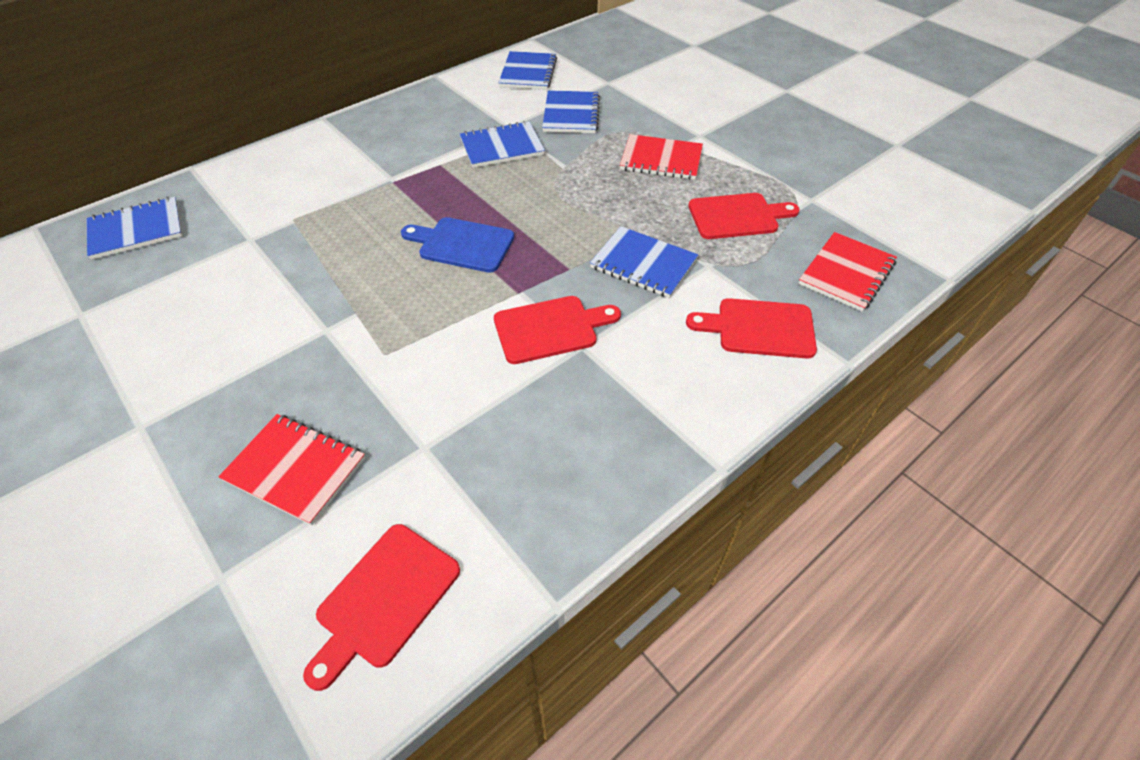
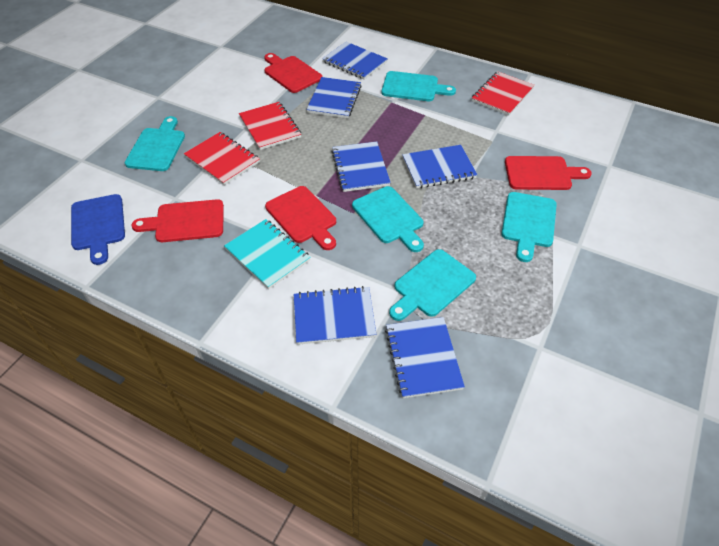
blue notebook: 5 -> 6
turquoise cutting board: 0 -> 5
turquoise notebook: 0 -> 1

